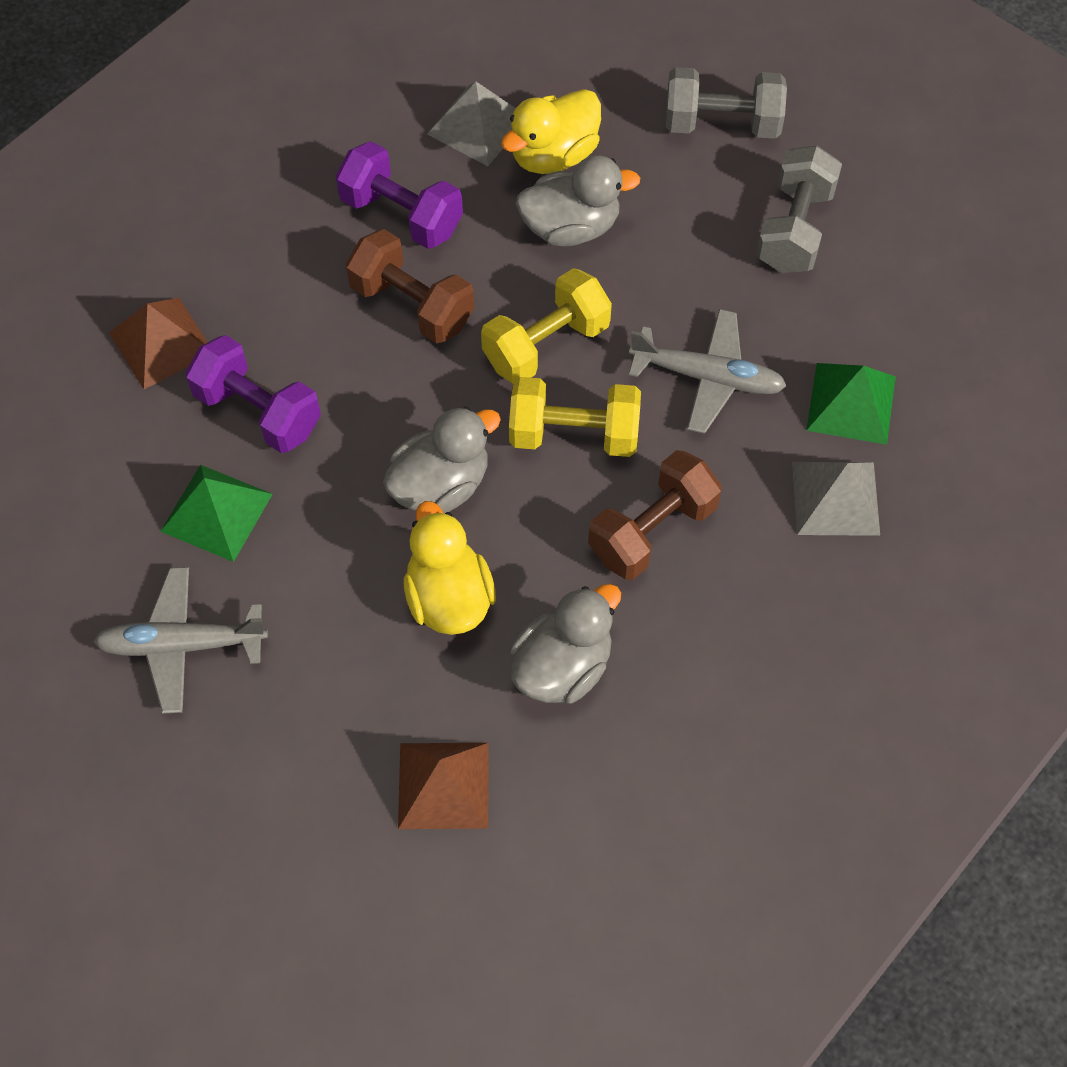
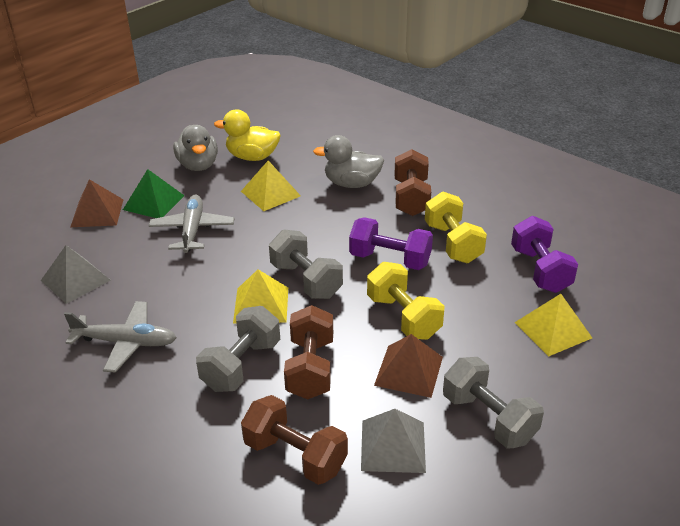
brown dumbbell: 2 -> 3
green pyramid: 2 -> 1
grey duck: 3 -> 2
grey dumbbell: 2 -> 3
yellow duck: 2 -> 1
yellow pyramid: 0 -> 3

